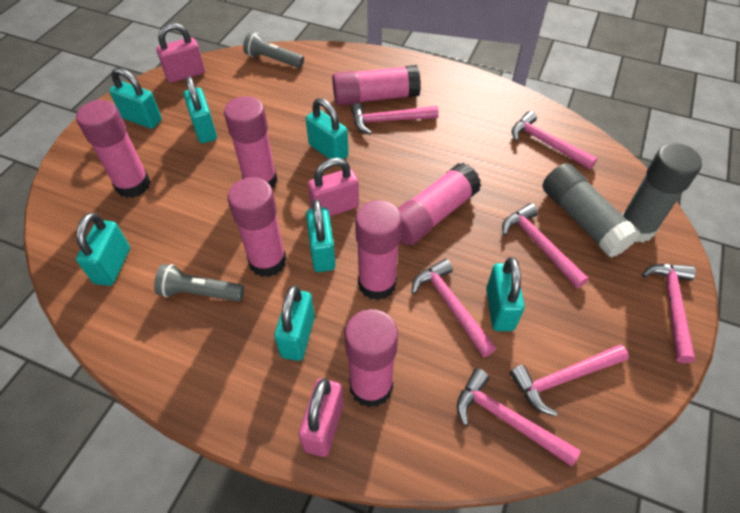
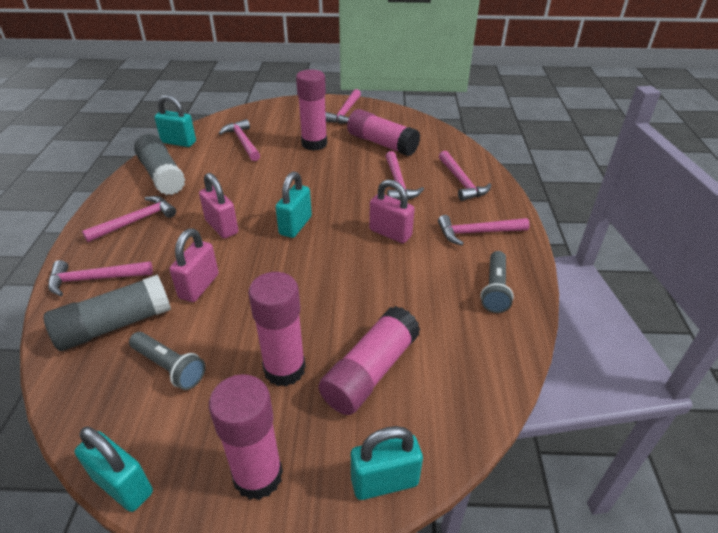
pink glue stick: 7 -> 5
turquoise padlock: 7 -> 4

